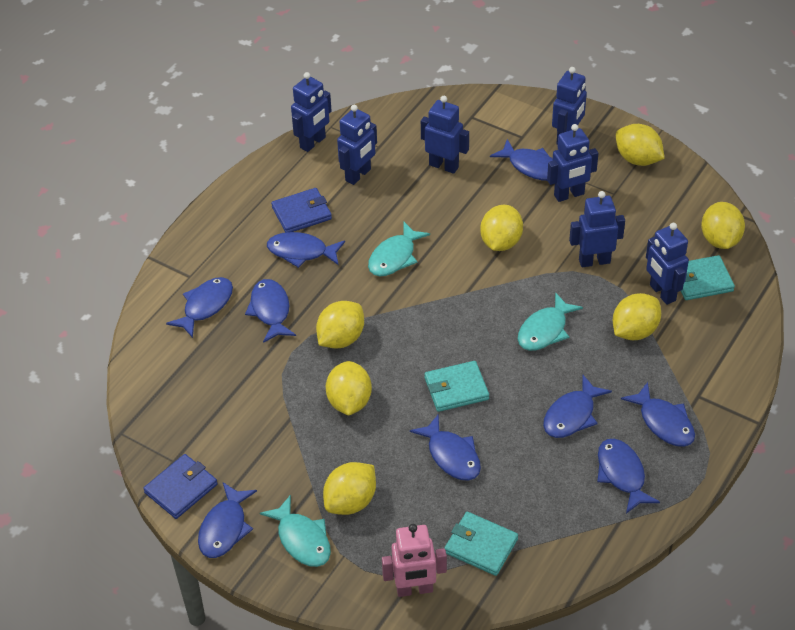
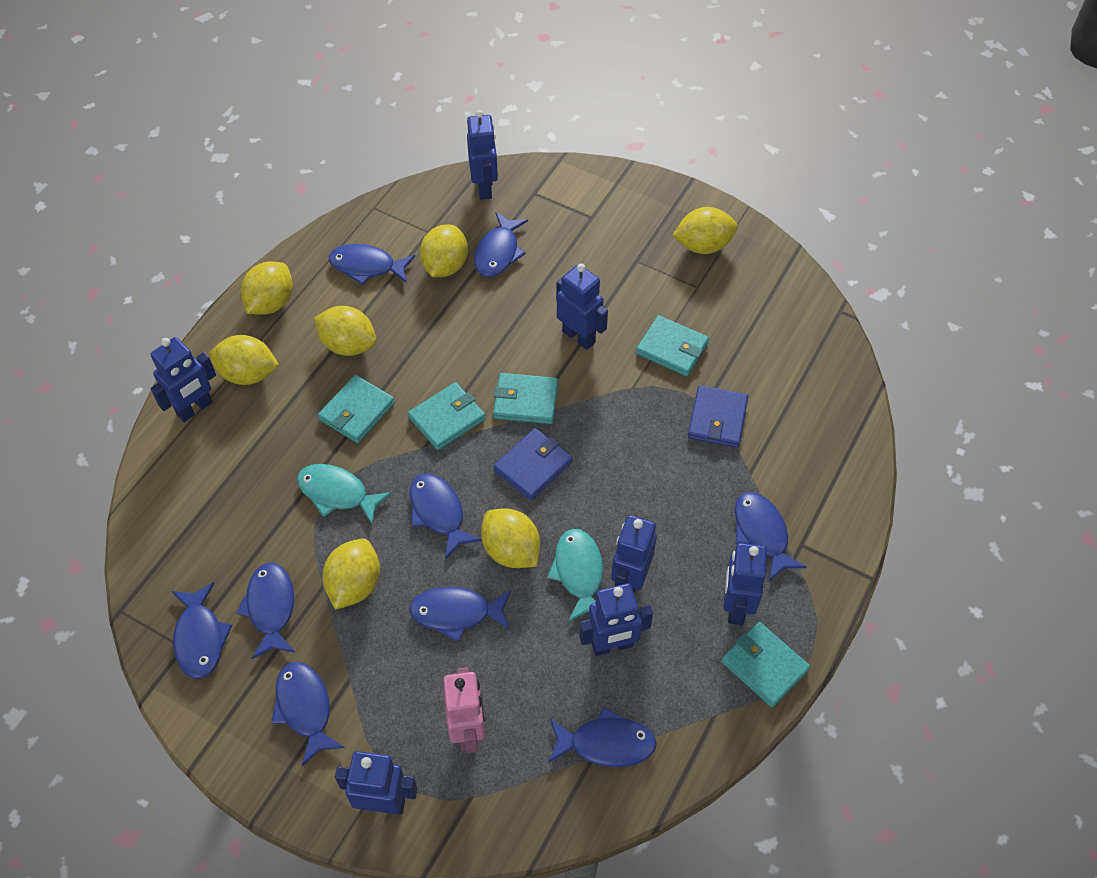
turquoise fish: 3 -> 2
turquoise wallet: 3 -> 5

